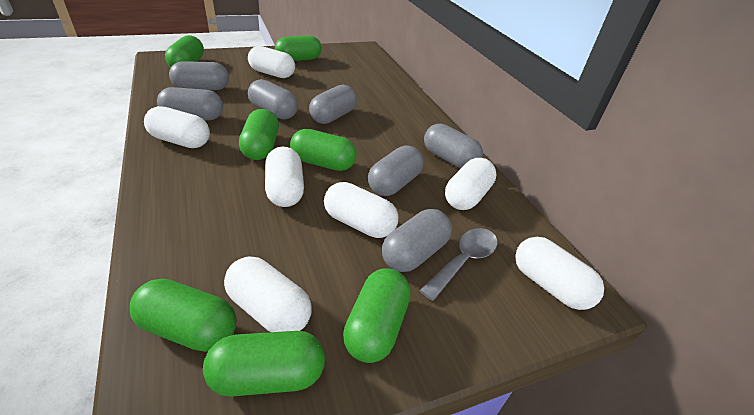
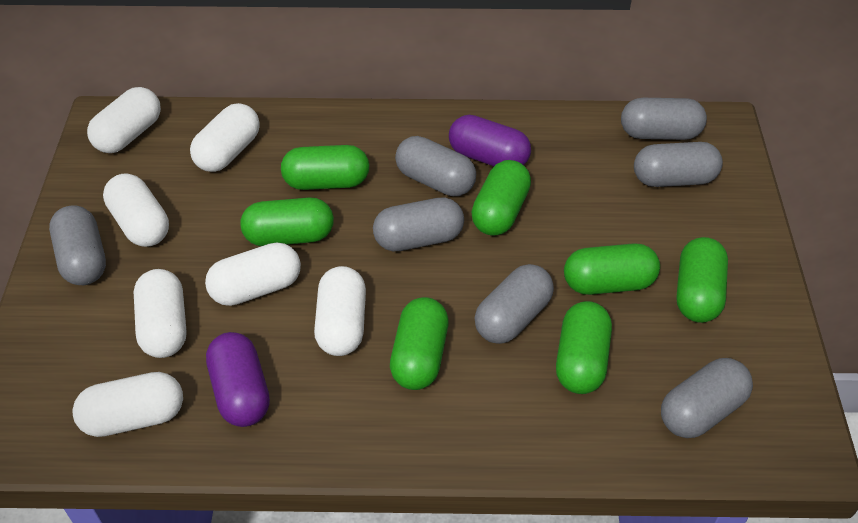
grey spoon: 1 -> 0
purple capsule: 0 -> 2

